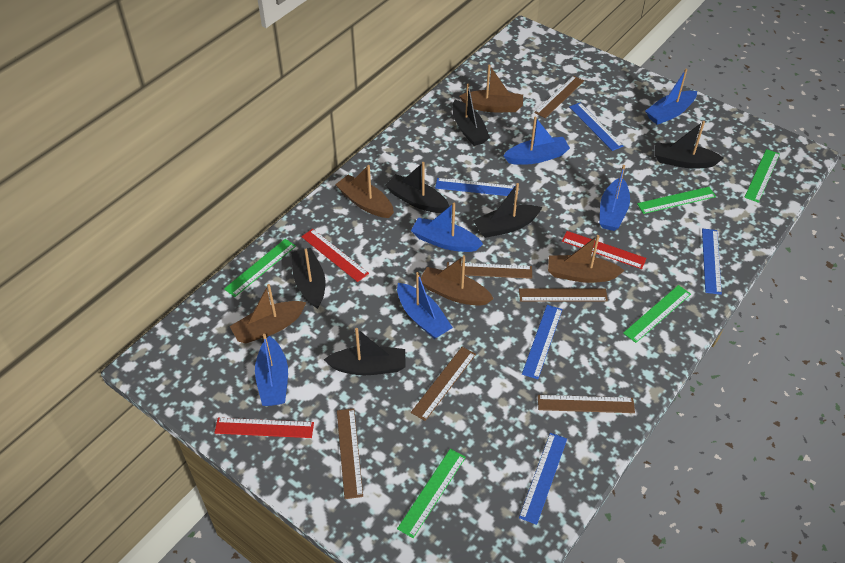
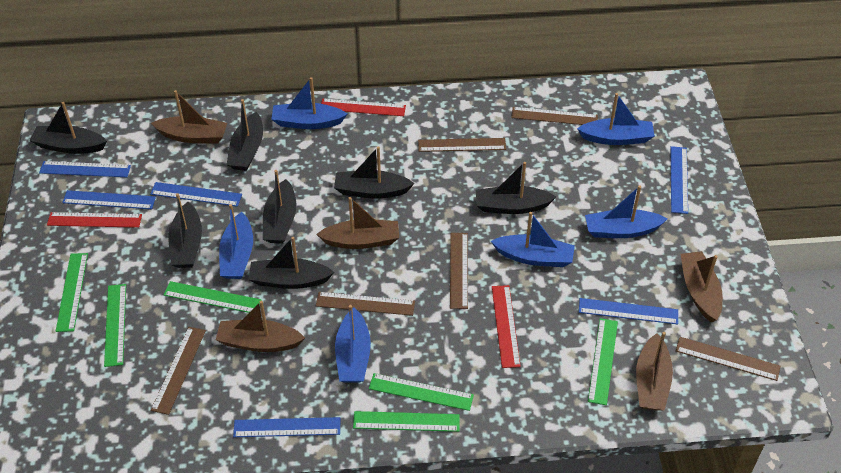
black boat: 6 -> 7
blue ruler: 5 -> 6
green ruler: 5 -> 6

